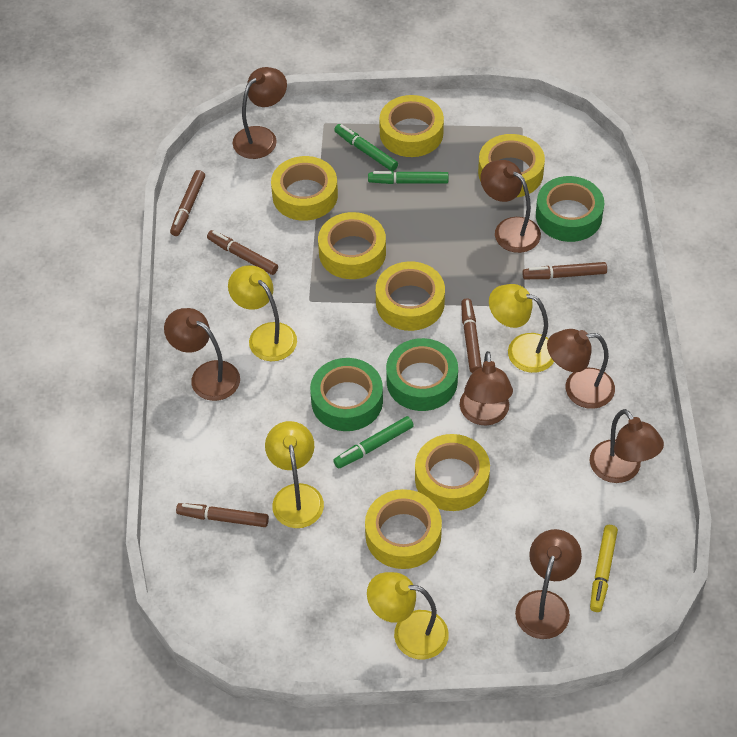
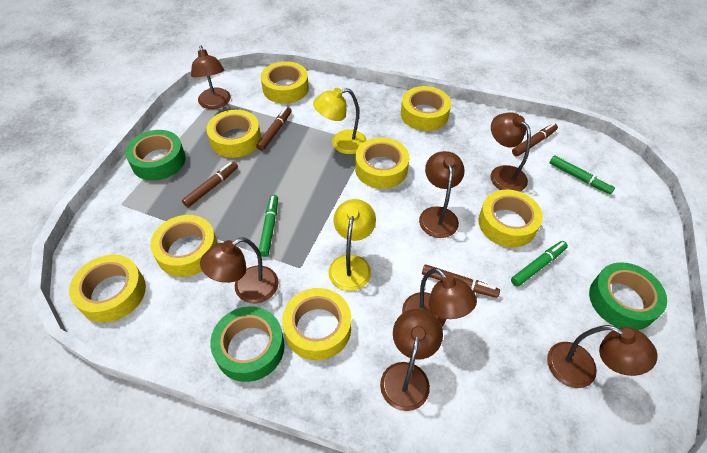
brown marker: 5 -> 4
yellow lamp: 4 -> 2
yellow marker: 1 -> 0
yellow tape: 7 -> 8

